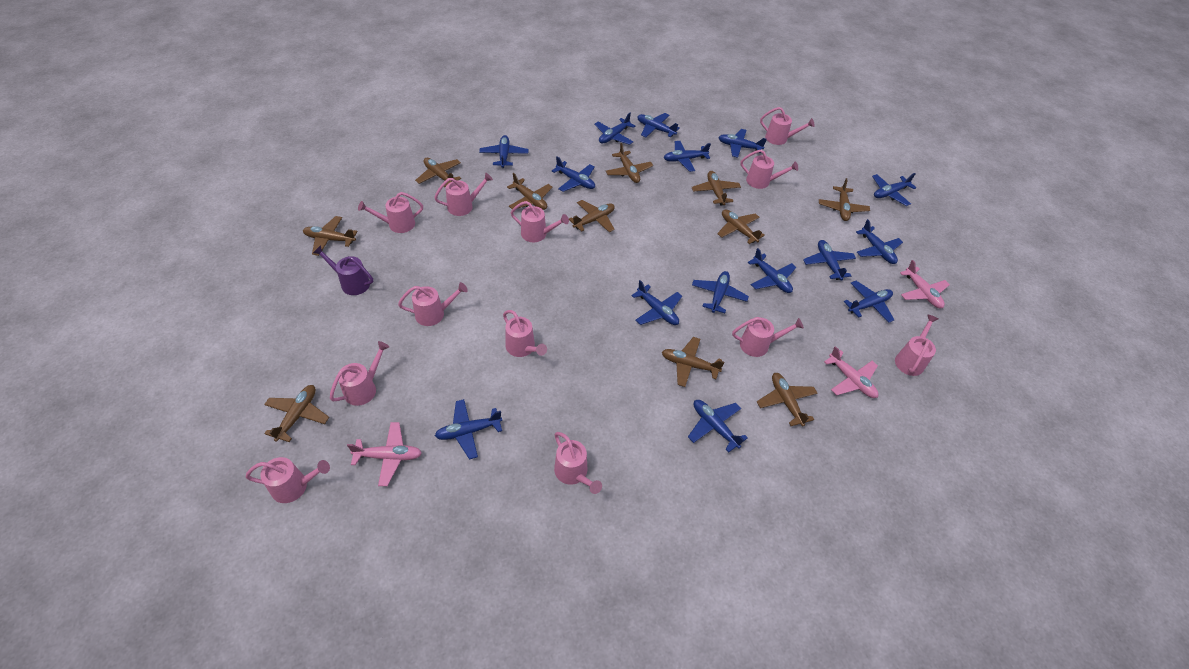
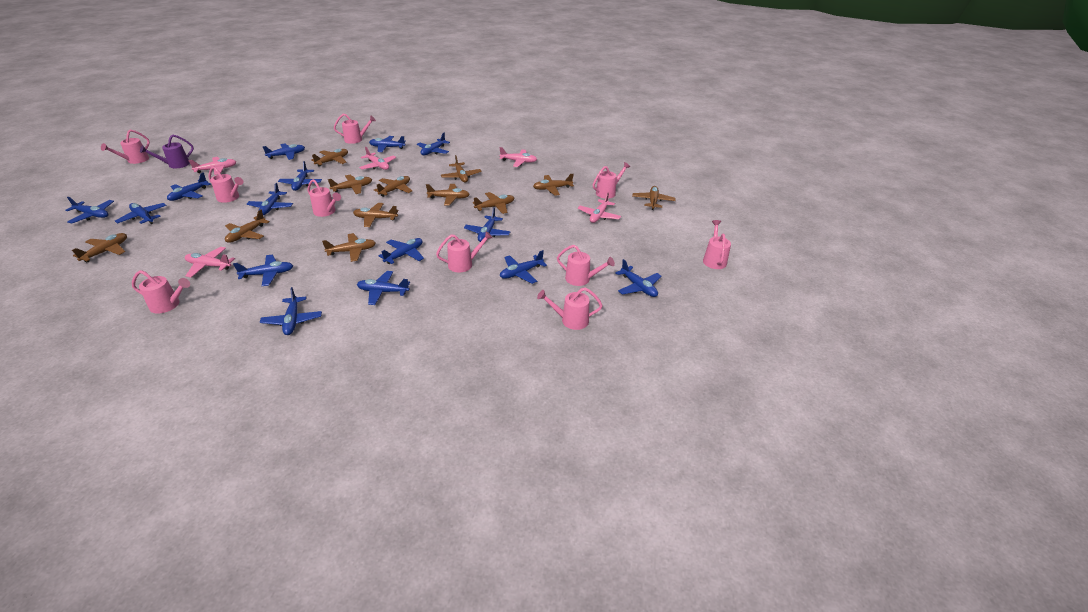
brown plane: 11 -> 12
pink plane: 3 -> 5
pink watering can: 12 -> 10

